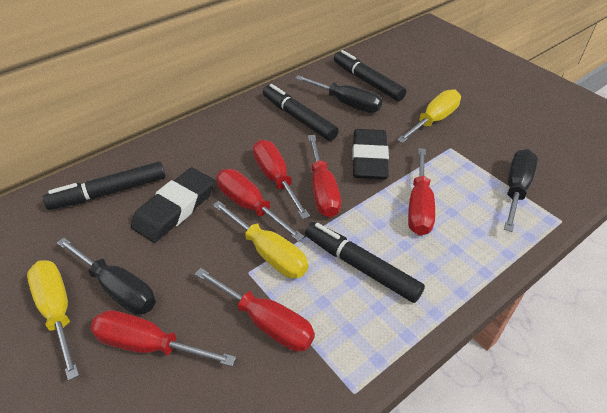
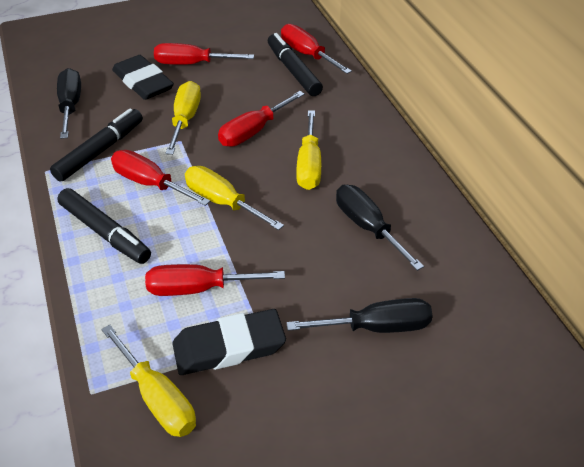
black marker: 4 -> 3
red screwdriver: 6 -> 5
yellow screwdriver: 3 -> 4

